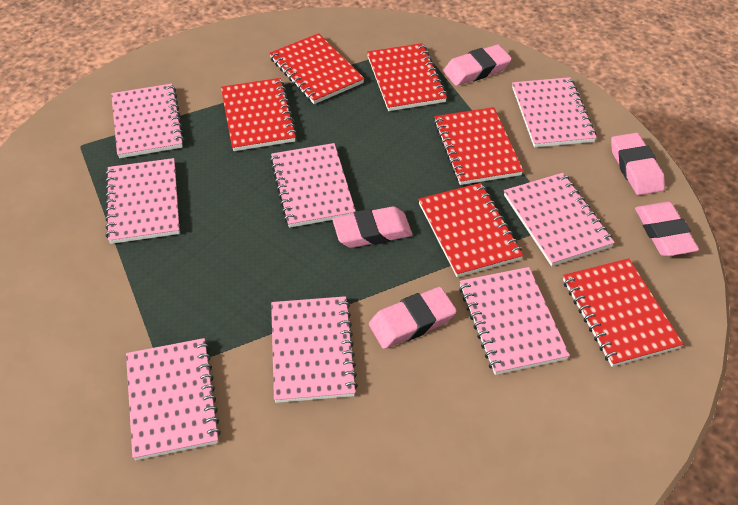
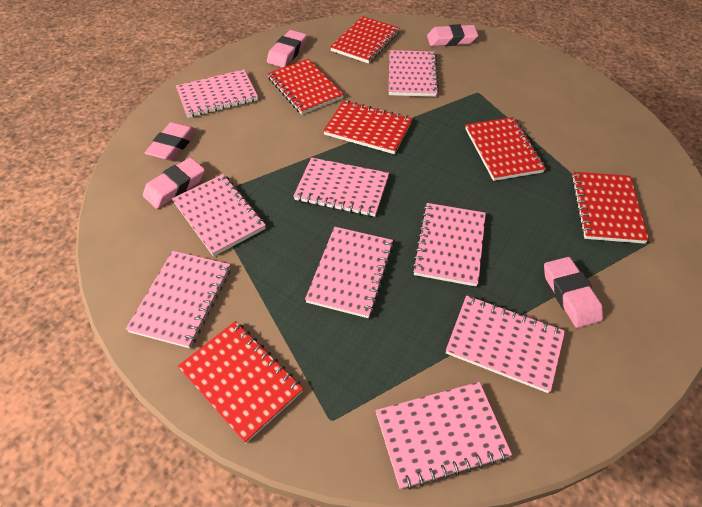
pink notebook: 8 -> 9

